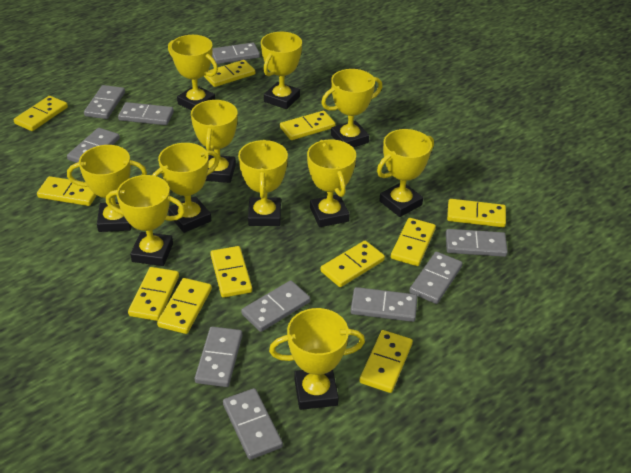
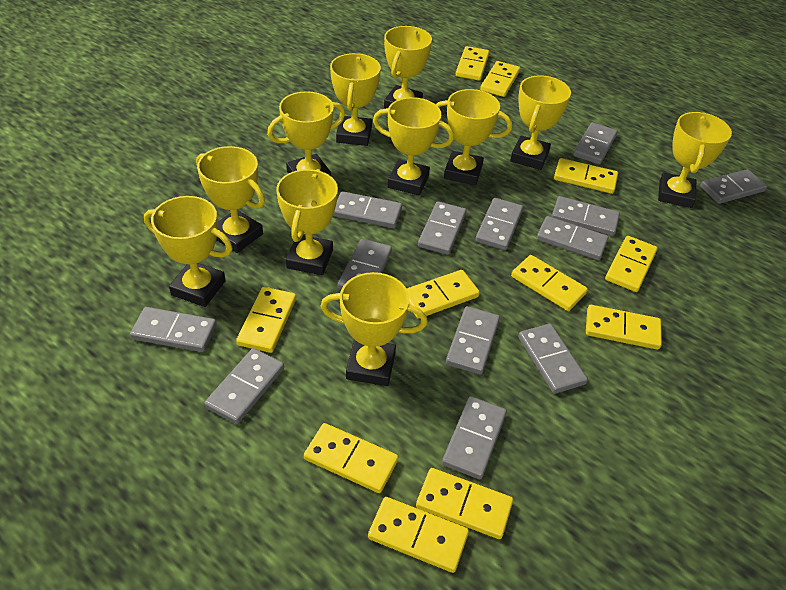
grey domino: 10 -> 13

